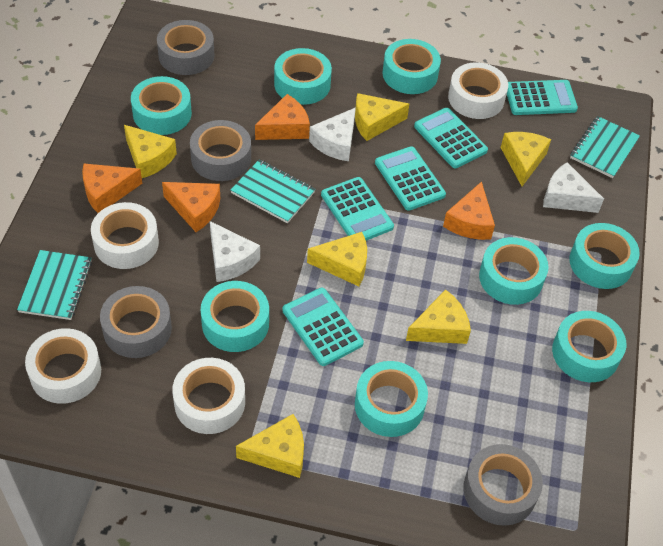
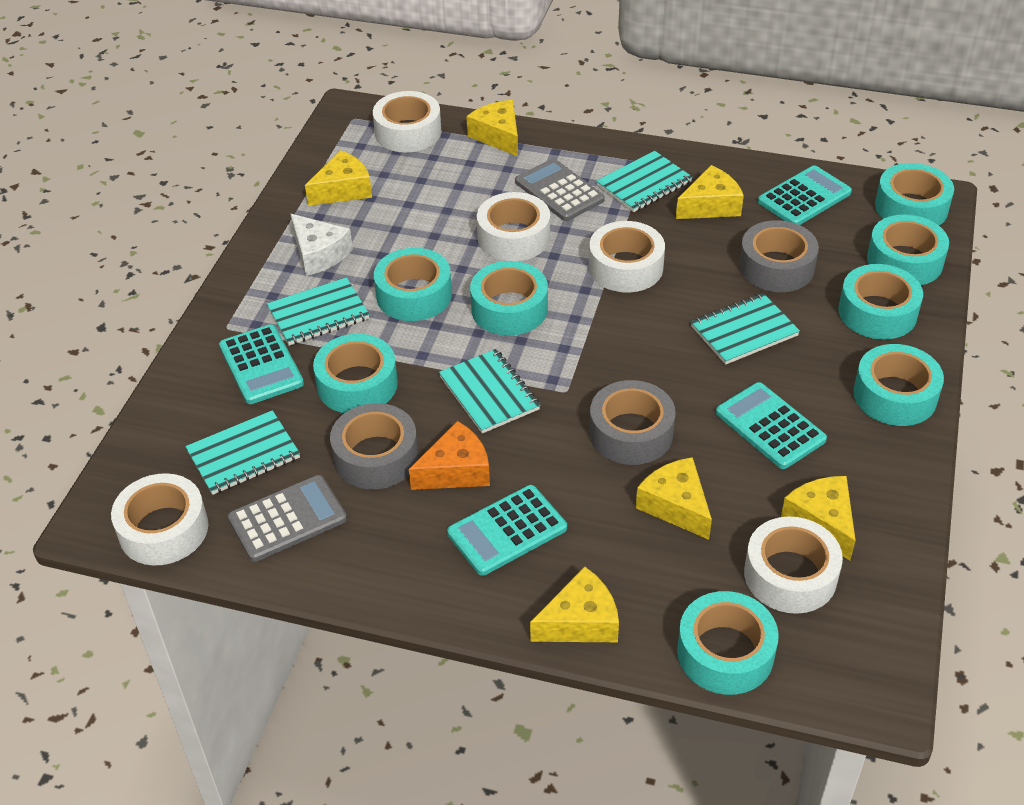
grey calculator: 0 -> 2
grey tape: 4 -> 3
orange cheese: 4 -> 1
turquoise calculator: 5 -> 4
turquoise notebook: 3 -> 5
white cheese: 3 -> 1
white tape: 4 -> 5

